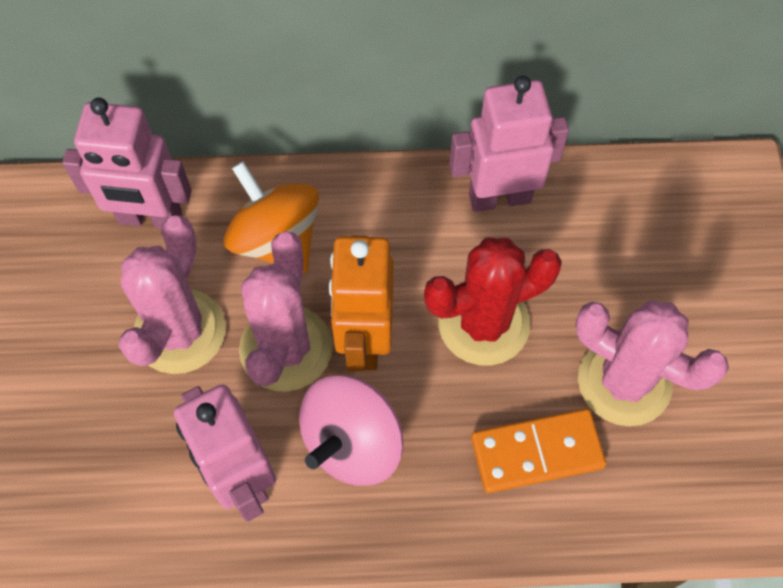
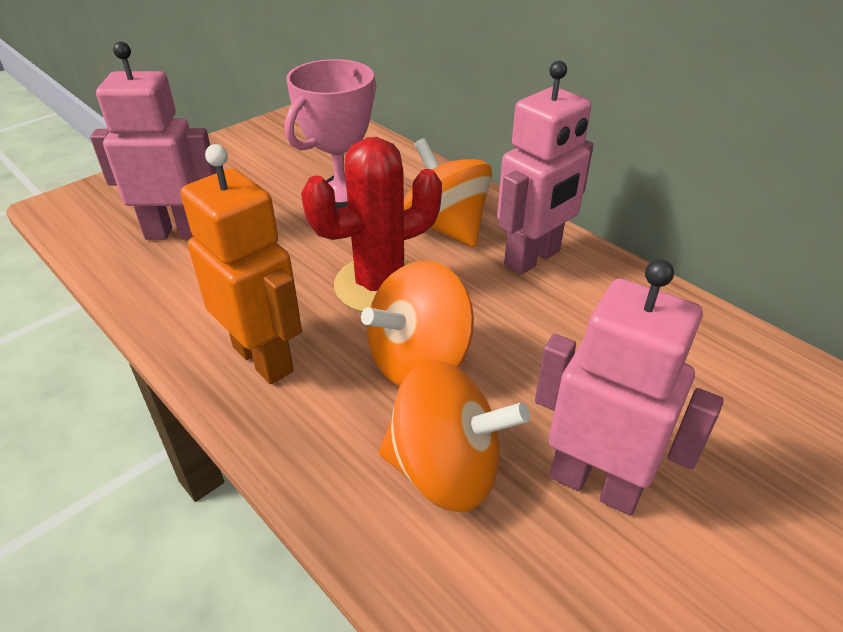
orange domino: 1 -> 0
orange spinning top: 1 -> 3
pink cactus: 3 -> 0
pink spinning top: 1 -> 0
pink trophy: 0 -> 1

